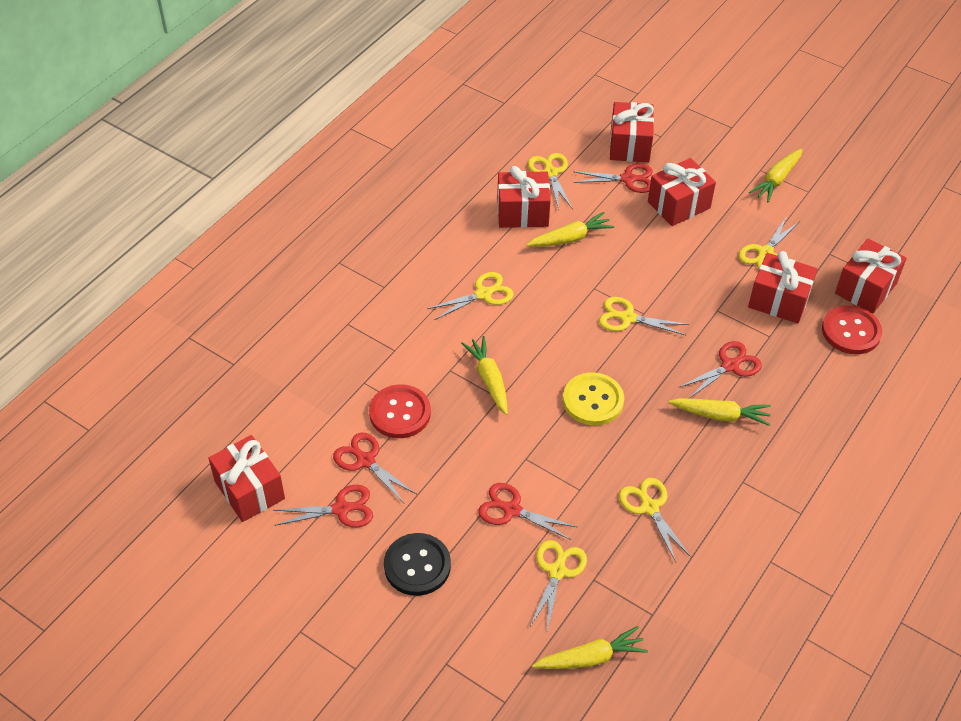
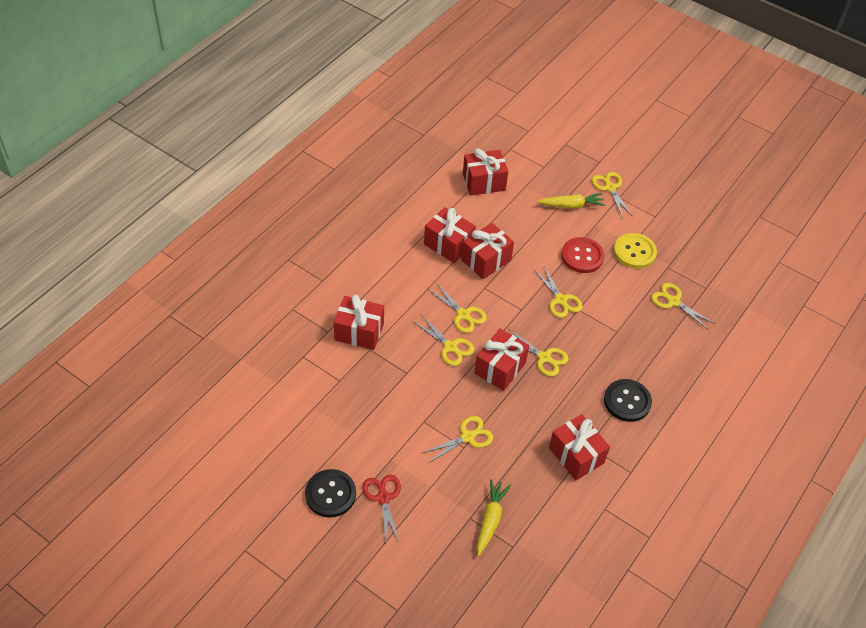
black button: 1 -> 2
red button: 2 -> 1
red scissors: 5 -> 1
yellow carrot: 5 -> 2
yellow scissors: 6 -> 7

